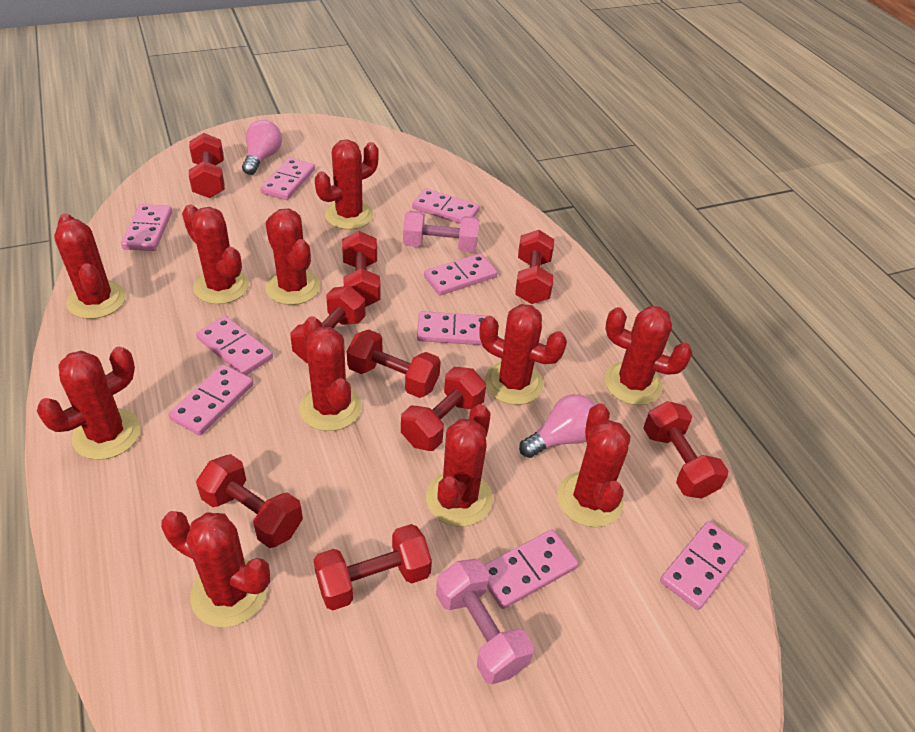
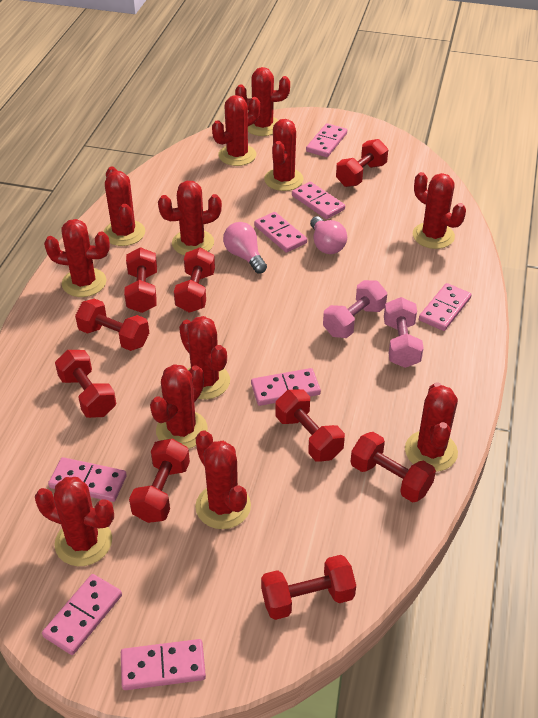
pink domino: 9 -> 8
red cactus: 11 -> 12

